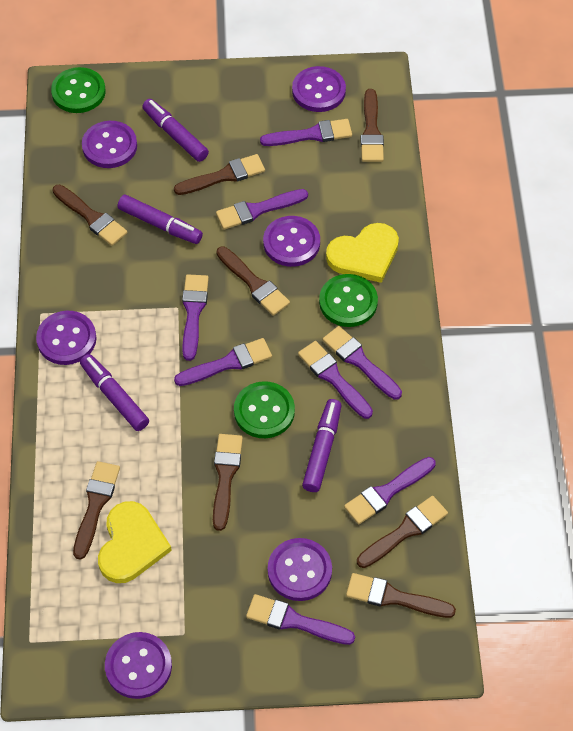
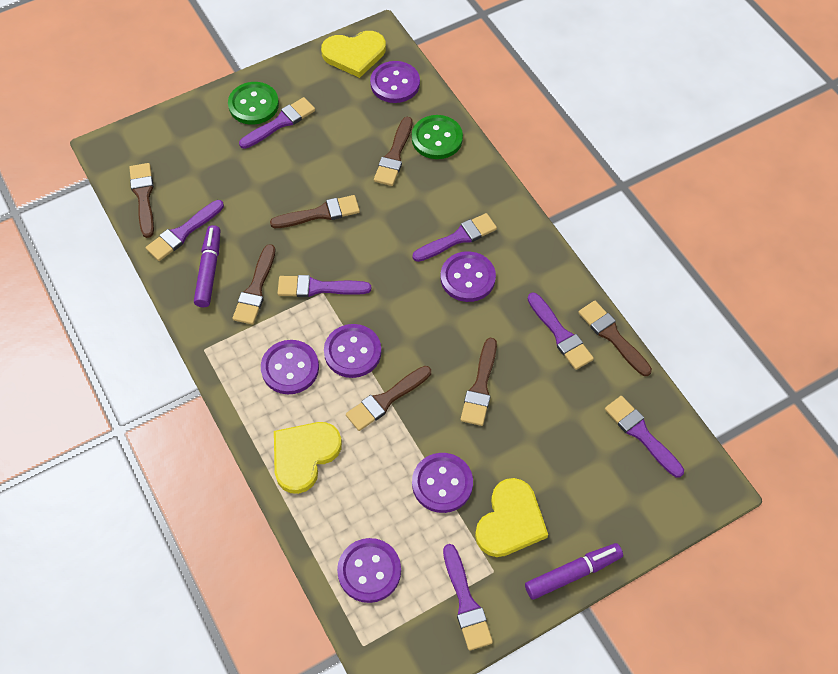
brown brush: 8 -> 7
green button: 3 -> 2
purple brush: 8 -> 7
purple marker: 4 -> 2
yellow heart: 2 -> 3

